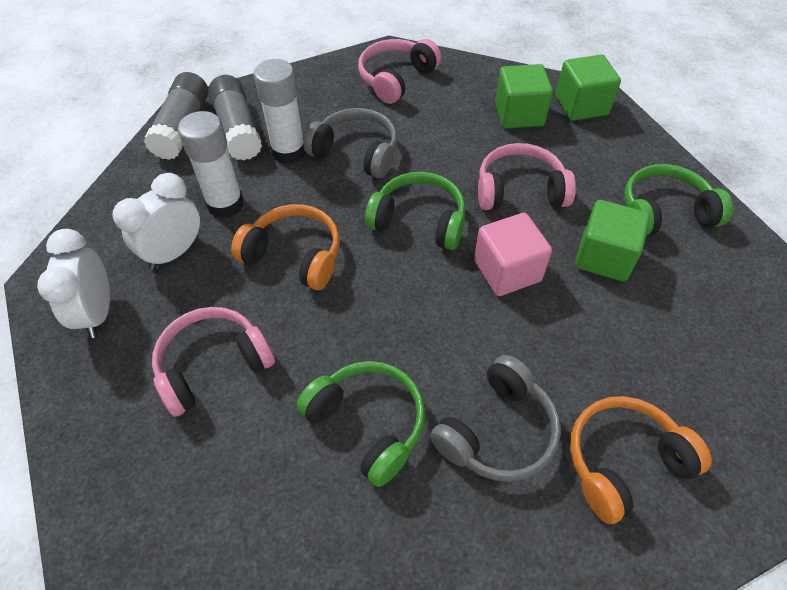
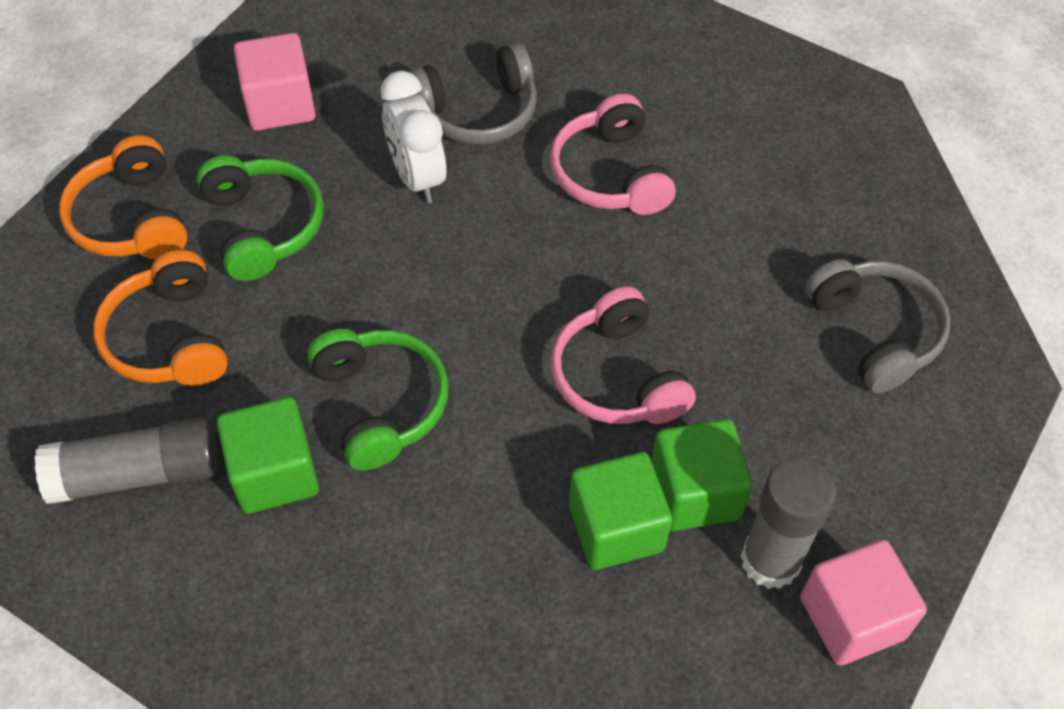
green headphones: 3 -> 2
pink cube: 1 -> 2
pink headphones: 3 -> 2
white clock: 2 -> 1
white glue stick: 2 -> 0

